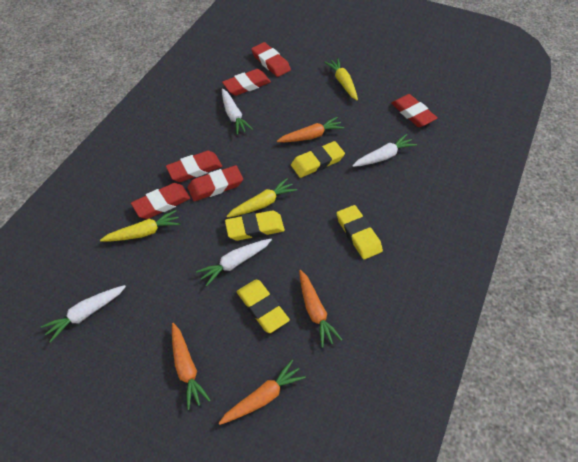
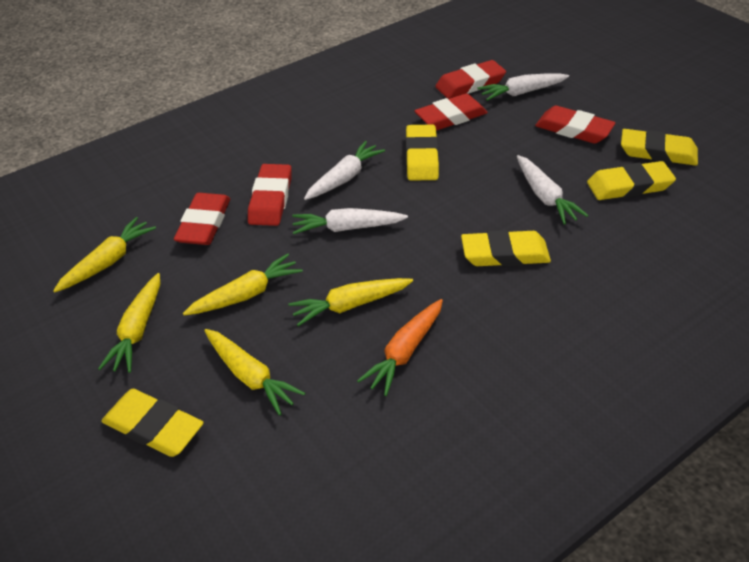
orange carrot: 4 -> 1
red eraser: 6 -> 5
yellow carrot: 3 -> 5
yellow eraser: 4 -> 5

